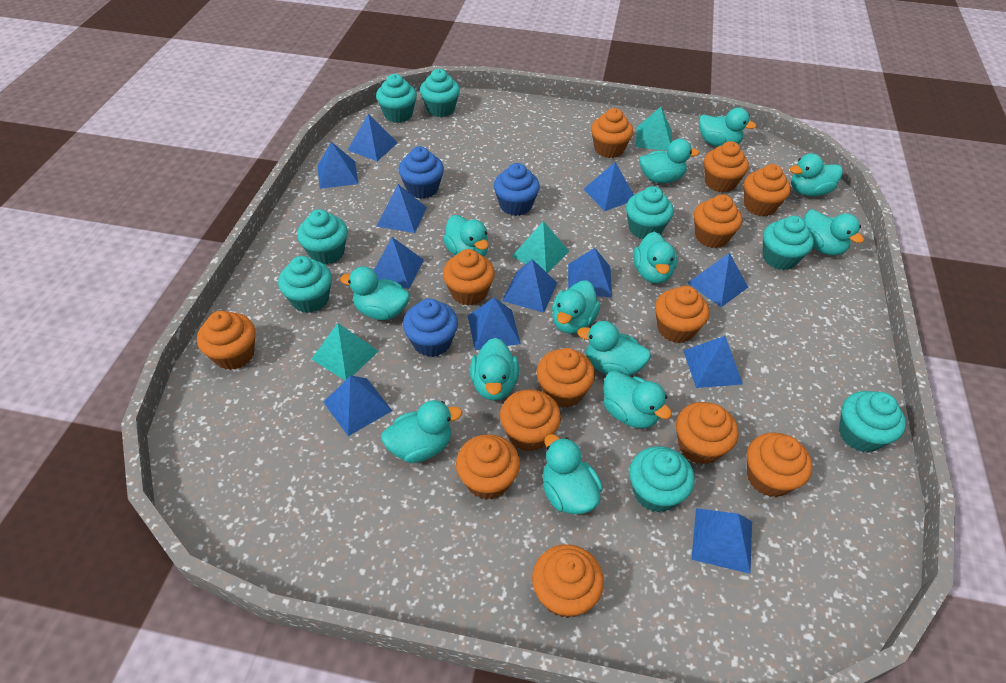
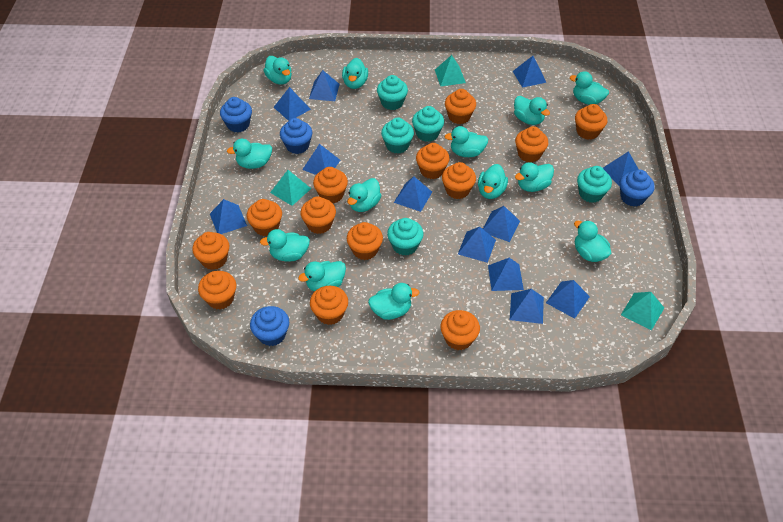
blue cupcake: 3 -> 4
turquoise cupcake: 8 -> 5

